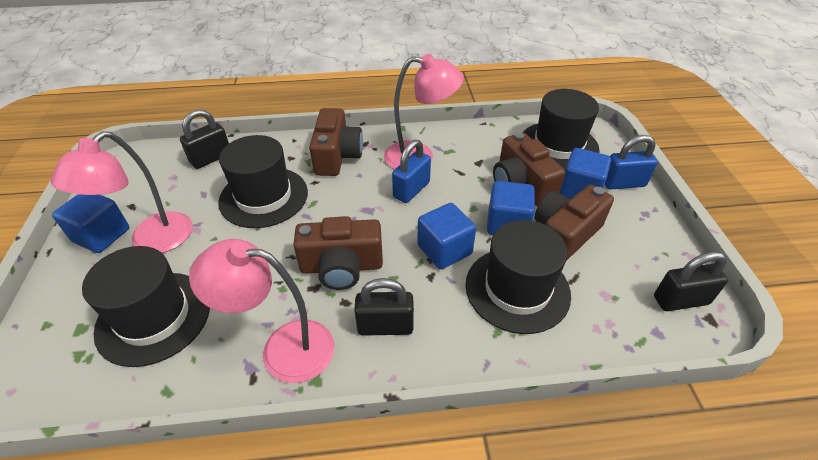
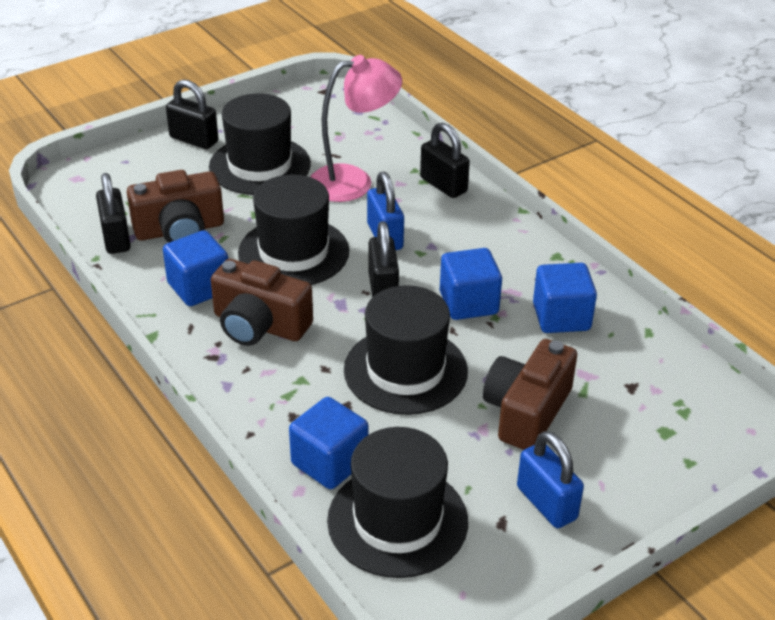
black padlock: 3 -> 4
brown camera: 4 -> 3
pink lamp: 3 -> 1

